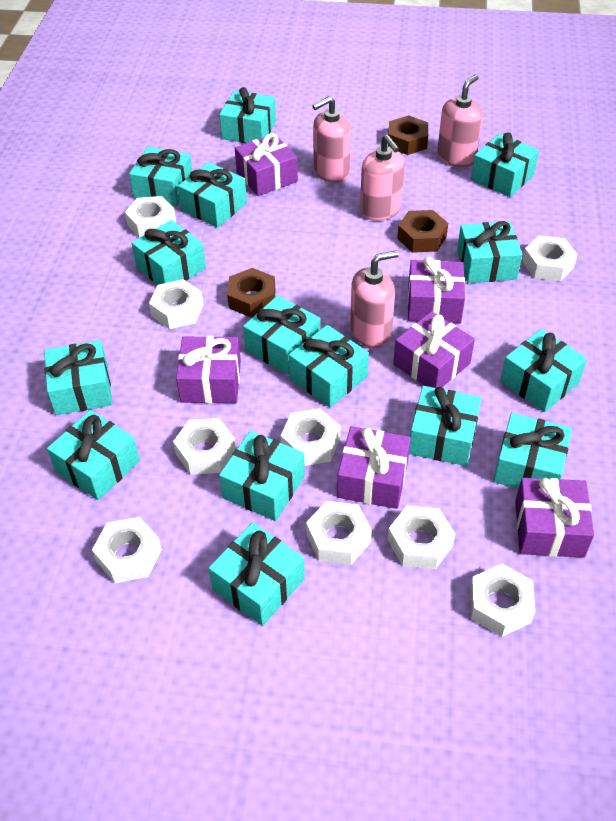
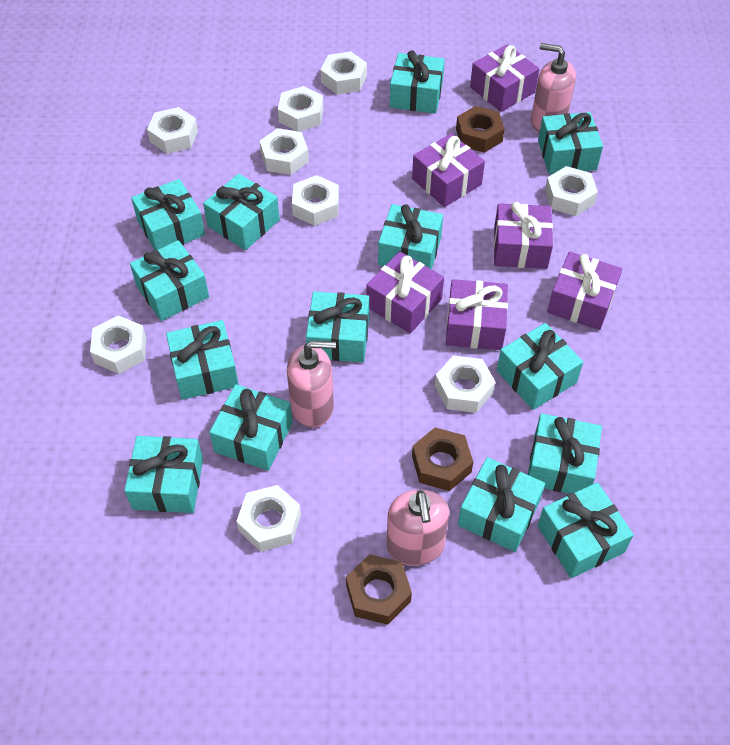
pink soap dispenser: 4 -> 3
turquoise gift: 15 -> 14

